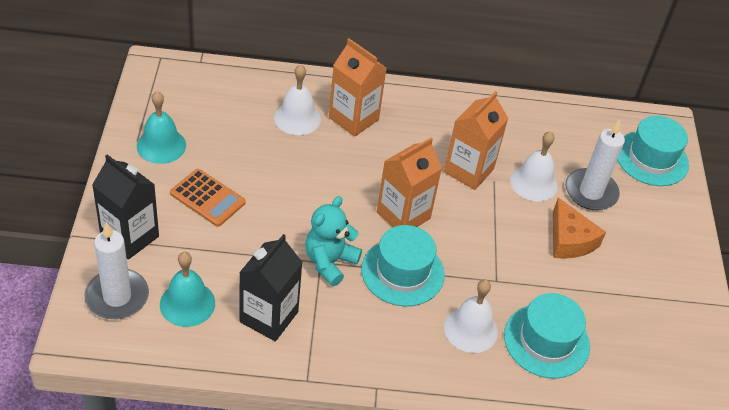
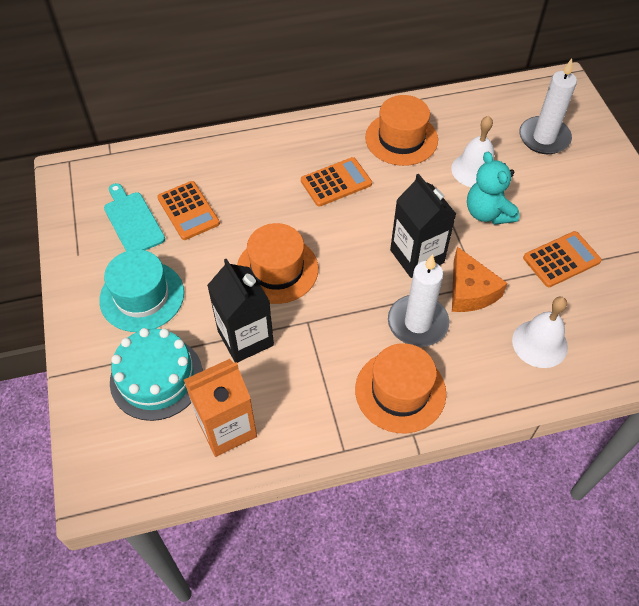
orange calculator: 1 -> 3
orange carton: 3 -> 1
orange hat: 0 -> 3
turquoise bell: 2 -> 0
turquoise cake: 0 -> 1
turquoise cutting board: 0 -> 1
turquoise hat: 3 -> 1
white bell: 3 -> 2

